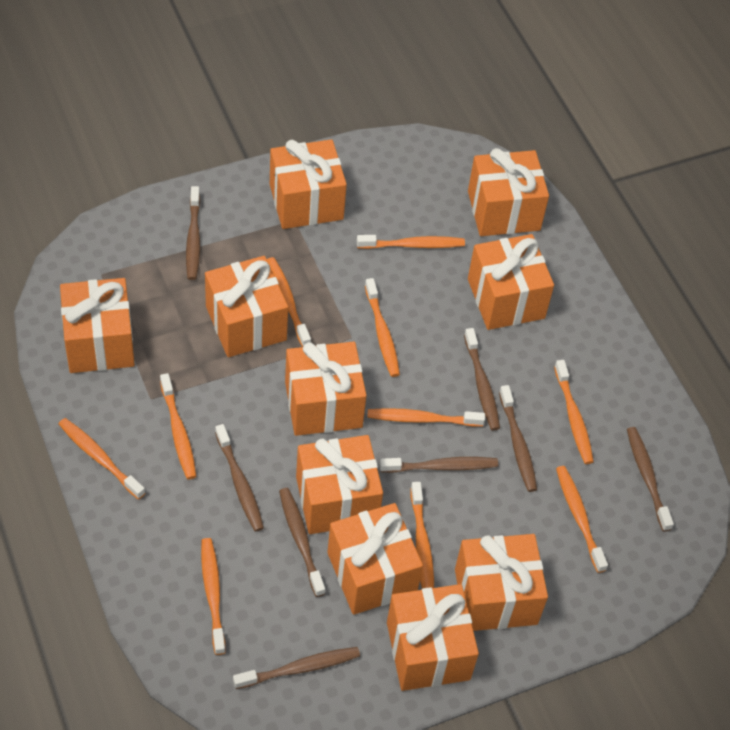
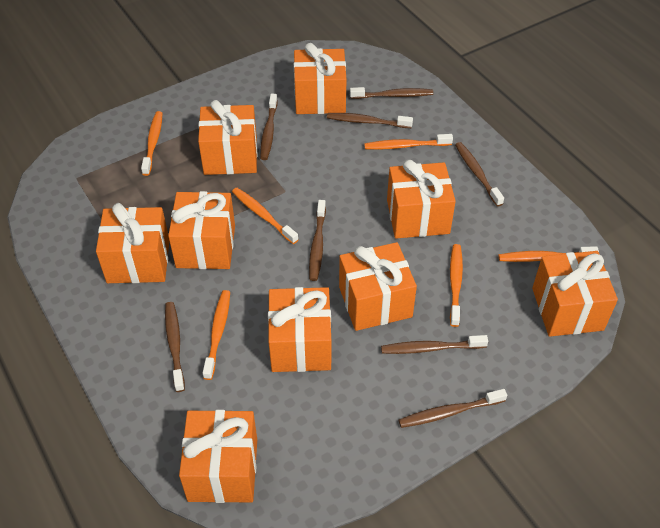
orange gift: 10 -> 9
orange toothbrush: 10 -> 6

